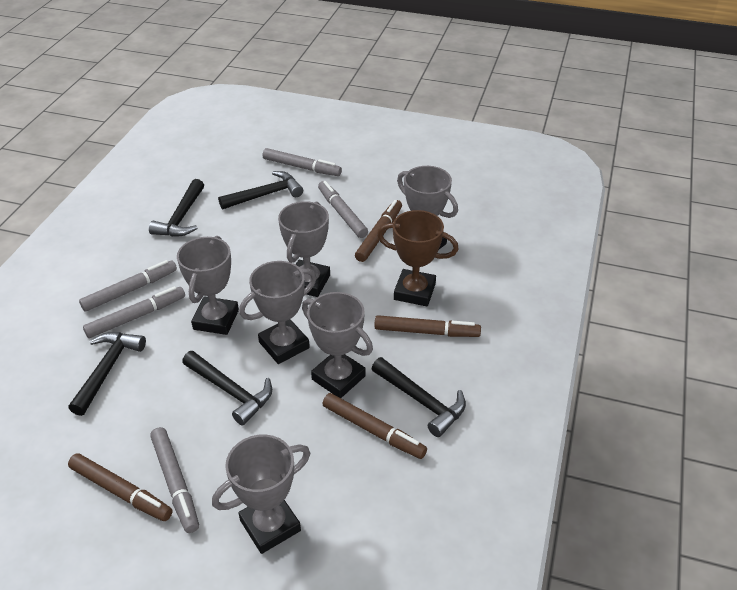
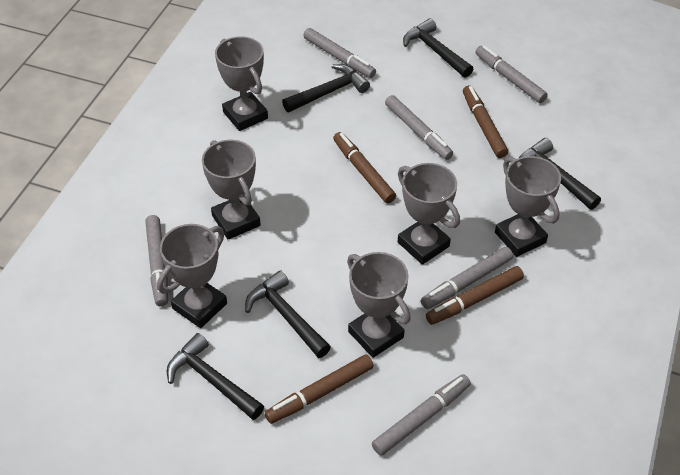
brown trophy: 1 -> 0
grey marker: 5 -> 6

